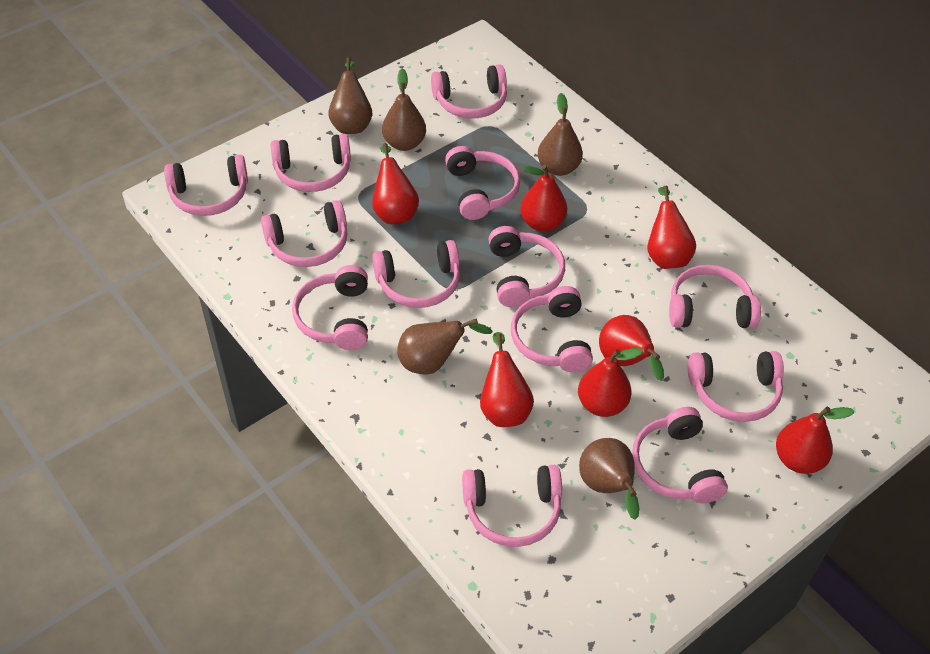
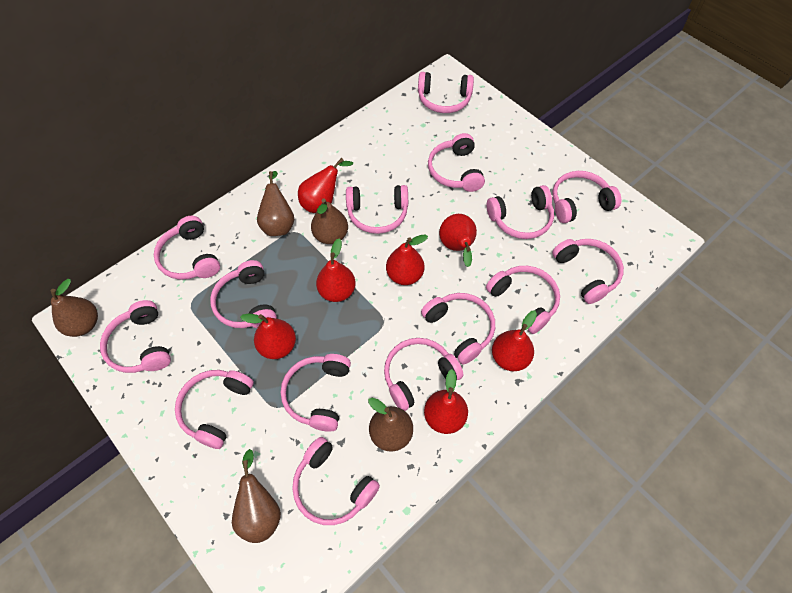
pink headphones: 13 -> 15

